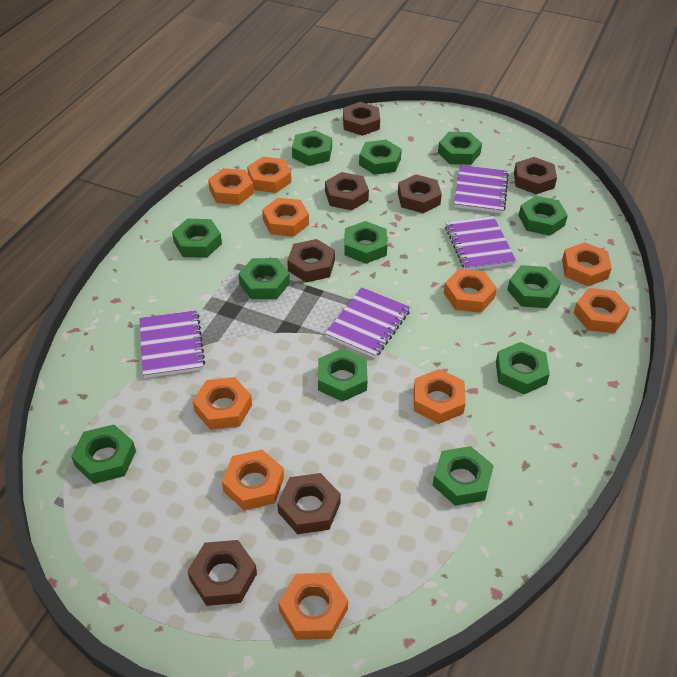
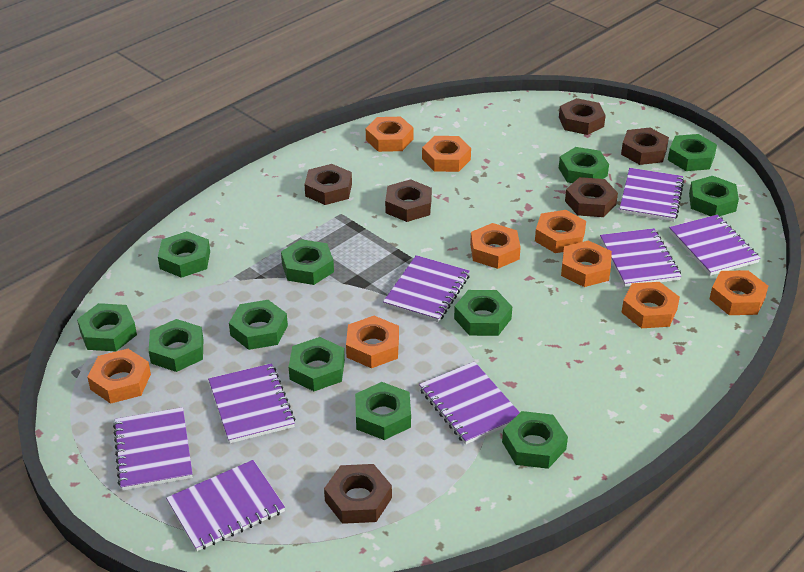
brown nut: 7 -> 6
orange nut: 10 -> 9
purple notebook: 4 -> 8

